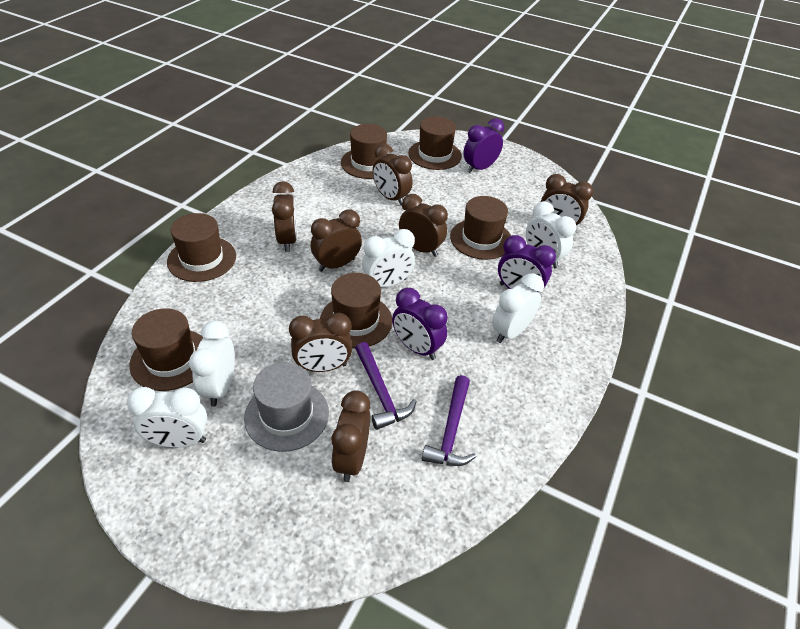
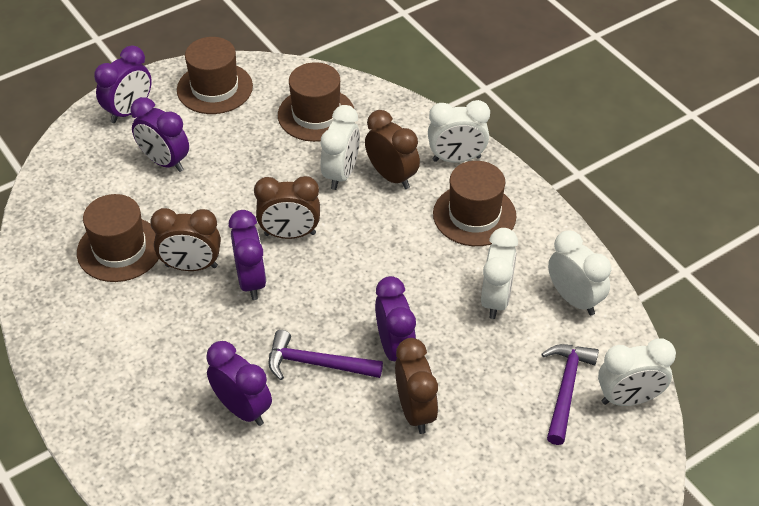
brown clock: 7 -> 4
brown hat: 6 -> 4
grey hat: 1 -> 0
purple clock: 3 -> 5

